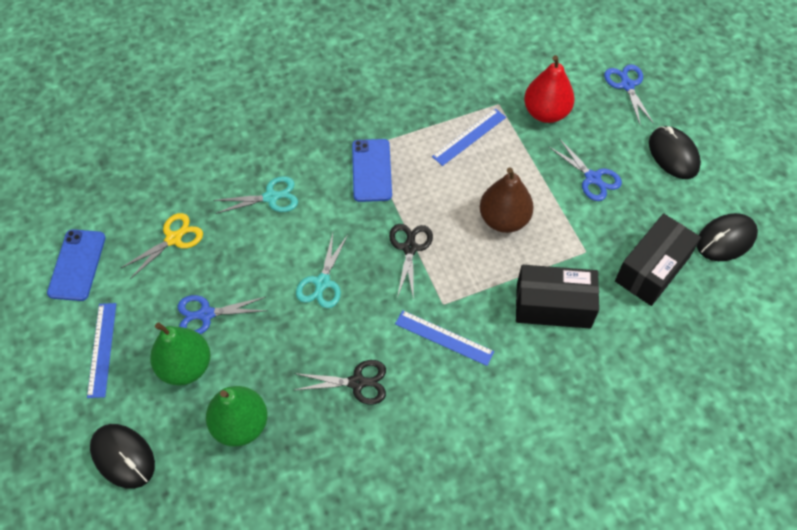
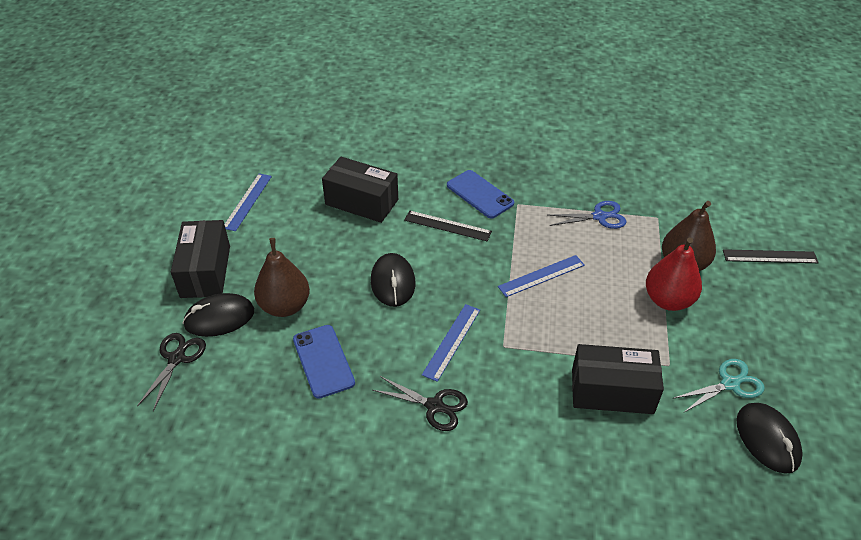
black box: 2 -> 3
black ruler: 0 -> 2
blue scissors: 3 -> 1
brown pear: 1 -> 2
green pear: 2 -> 0
turquoise scissors: 2 -> 1
yellow scissors: 1 -> 0

